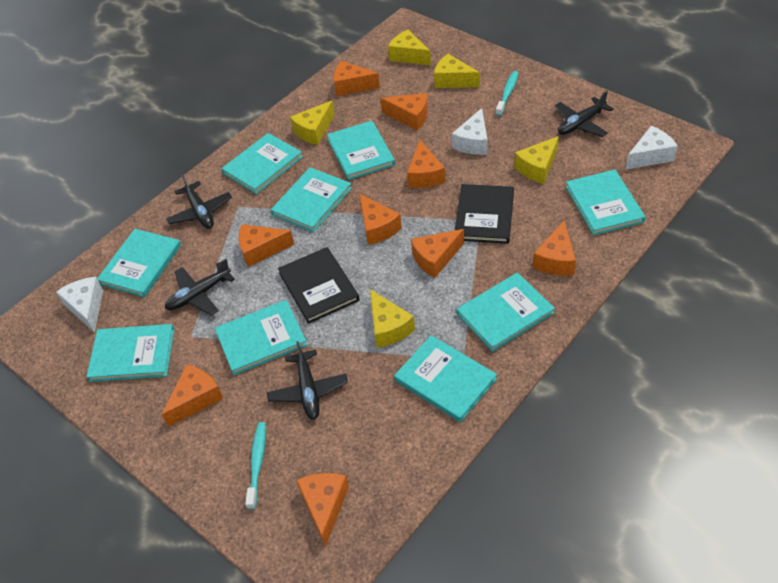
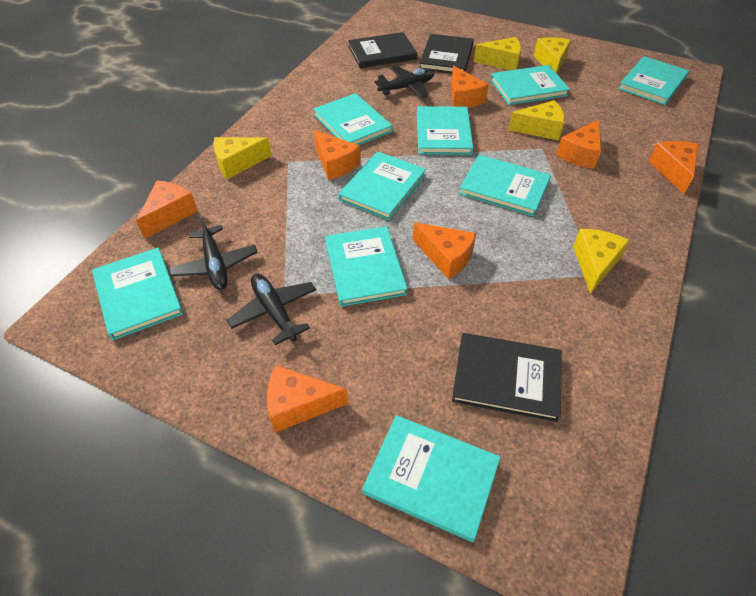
black book: 2 -> 3
black plane: 4 -> 3
orange cheese: 9 -> 7
turquoise toothbrush: 2 -> 0
white cheese: 3 -> 0

